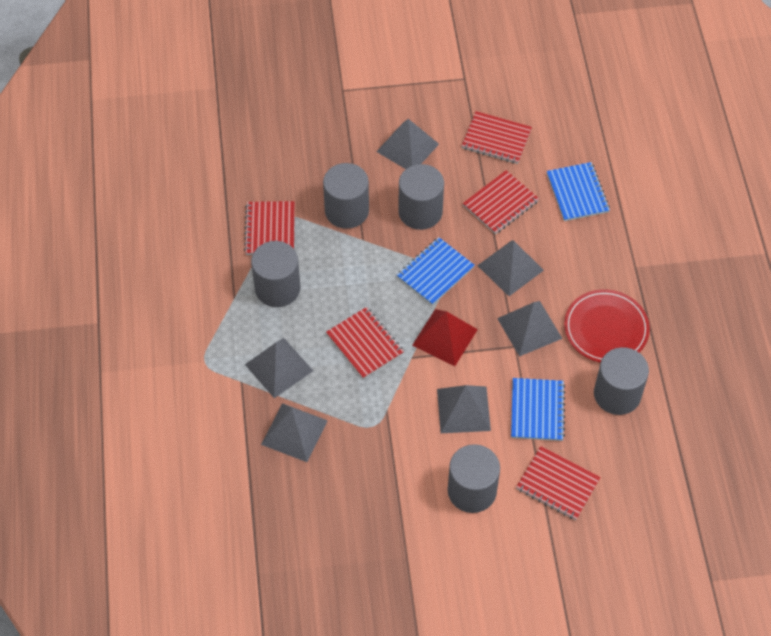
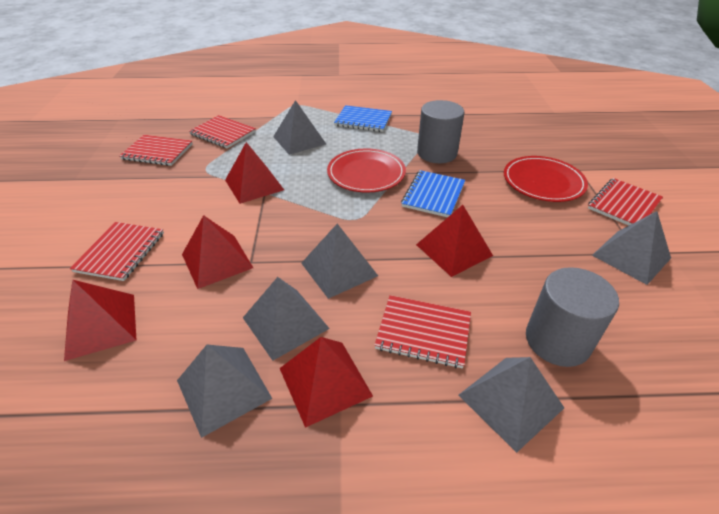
blue notebook: 3 -> 2
grey cylinder: 5 -> 2
red plate: 1 -> 2
red pyramid: 1 -> 5

